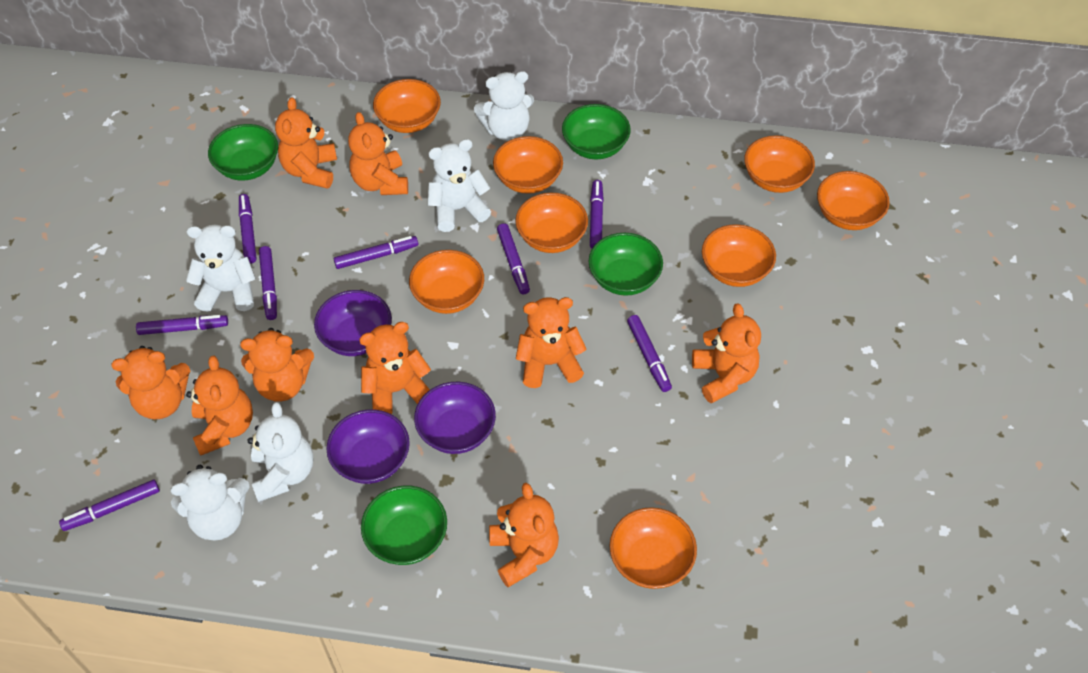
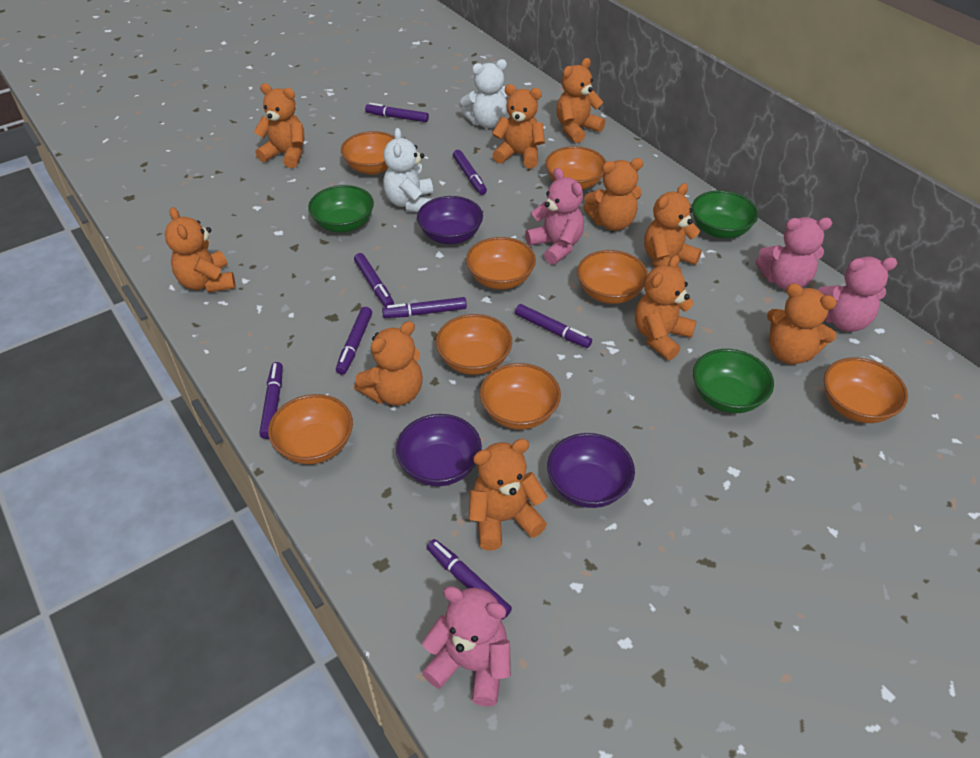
green bowl: 4 -> 3
orange teddy bear: 9 -> 10
pink teddy bear: 0 -> 4
white teddy bear: 5 -> 2

